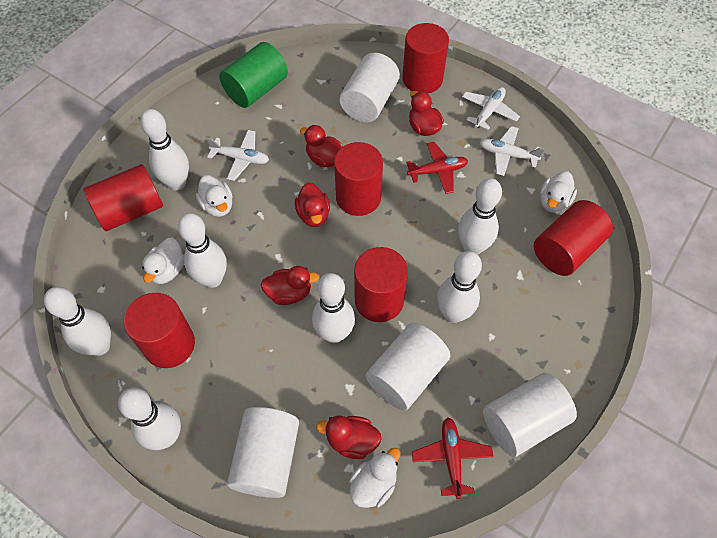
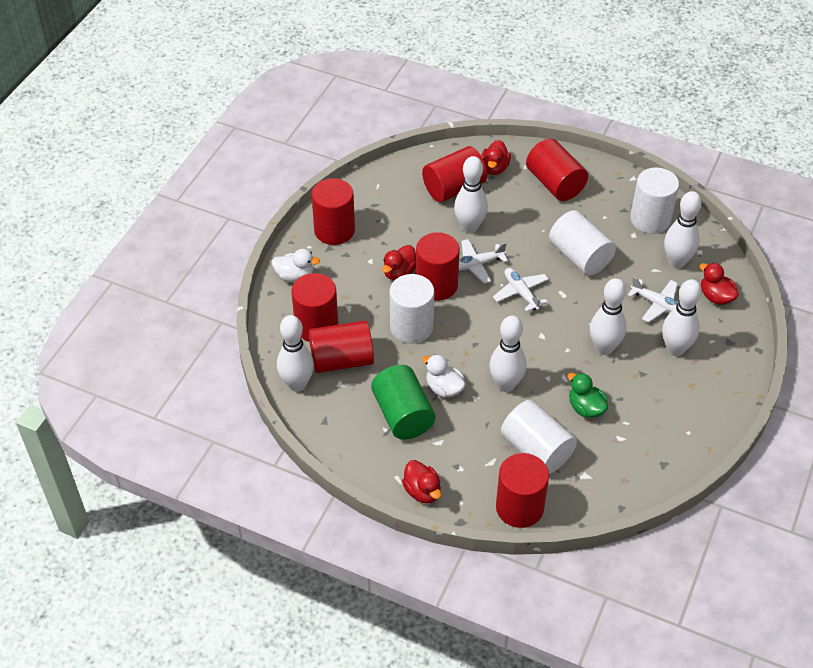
green duck: 0 -> 1
red cylinder: 6 -> 7
red duck: 5 -> 4
red plane: 2 -> 0
white bowling pin: 7 -> 6
white duck: 4 -> 2

